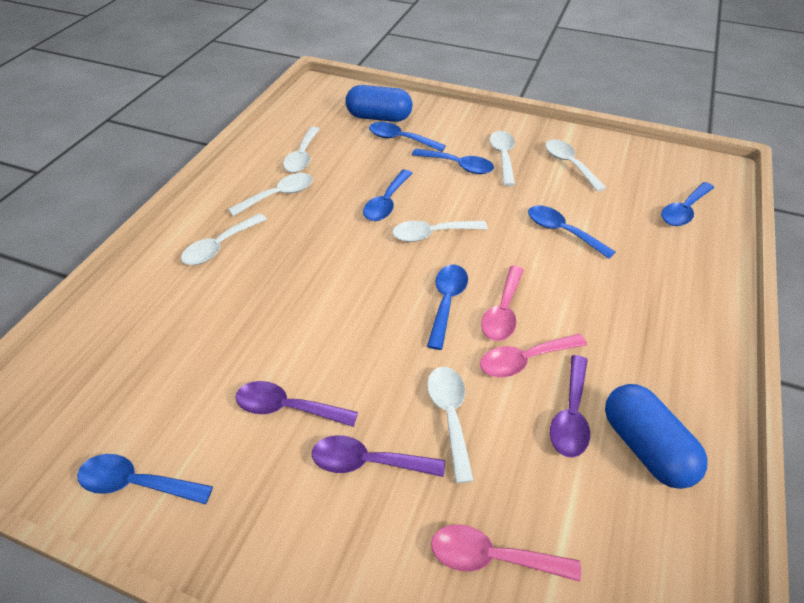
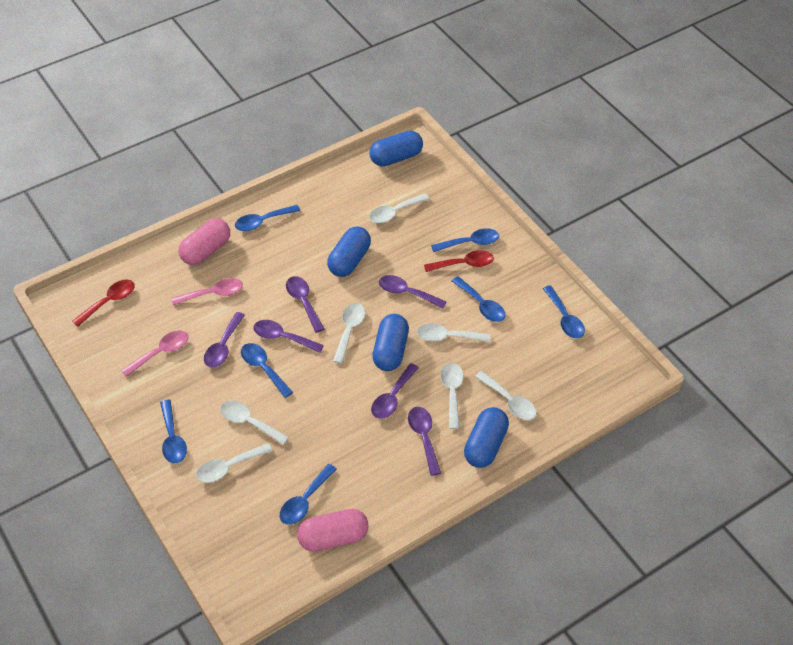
blue capsule: 2 -> 4
pink capsule: 0 -> 2
pink spoon: 3 -> 2
purple spoon: 3 -> 6
red spoon: 0 -> 2

